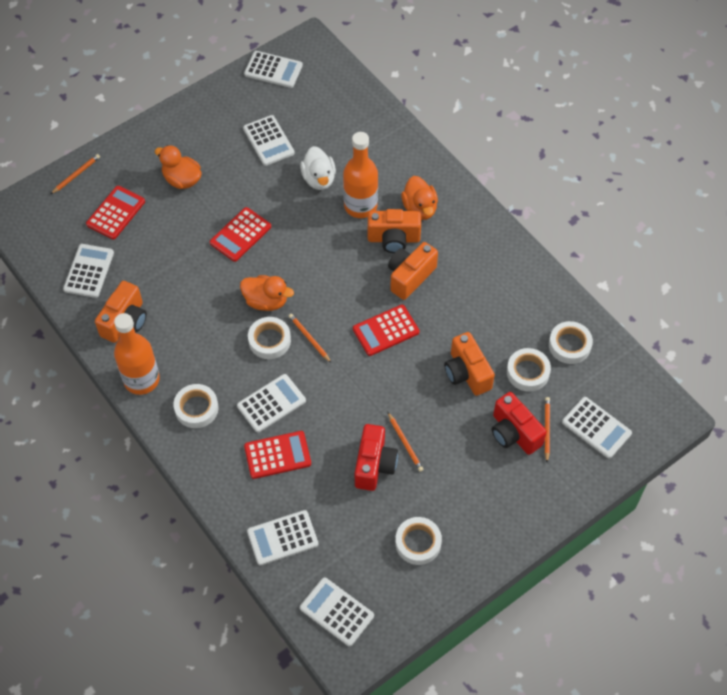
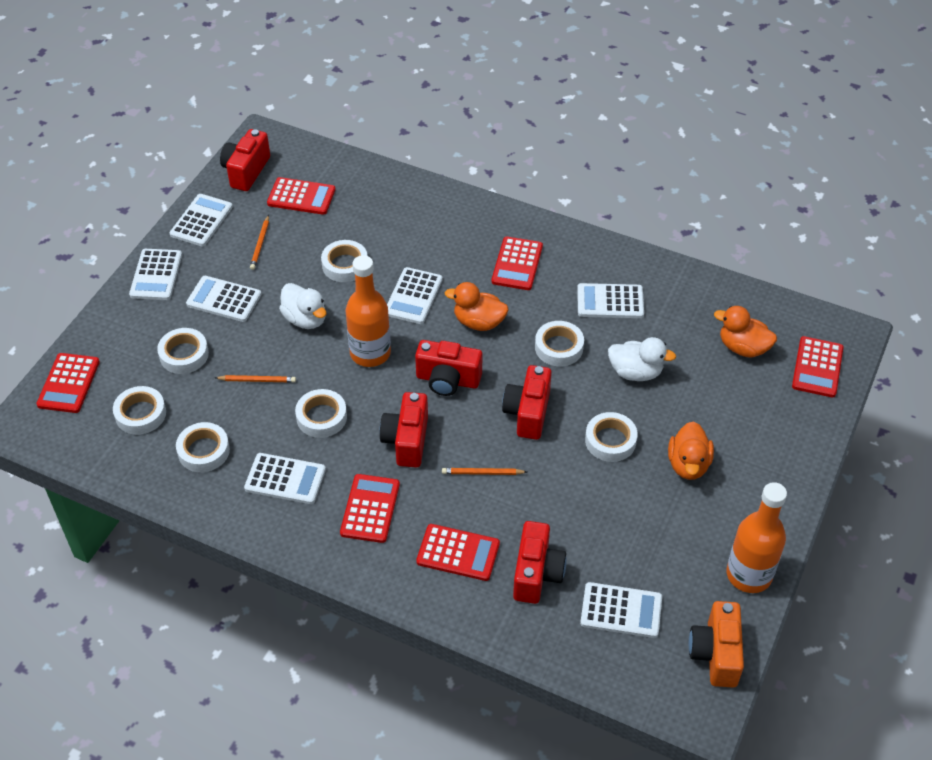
orange camera: 4 -> 1
orange pencil: 4 -> 3
red calculator: 4 -> 6
red camera: 2 -> 5
white duck: 1 -> 2
white tape: 5 -> 7

